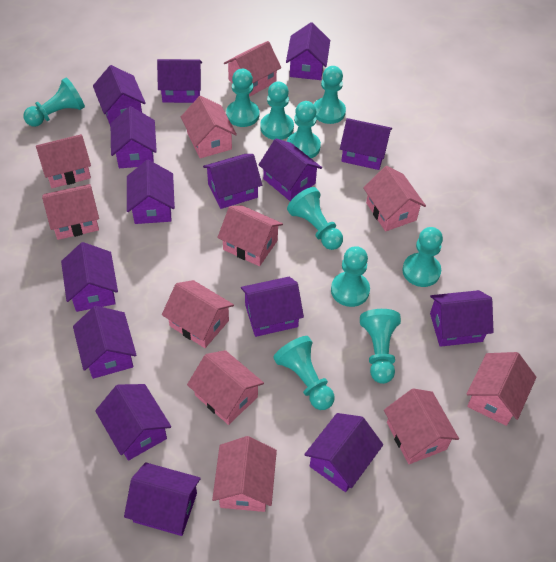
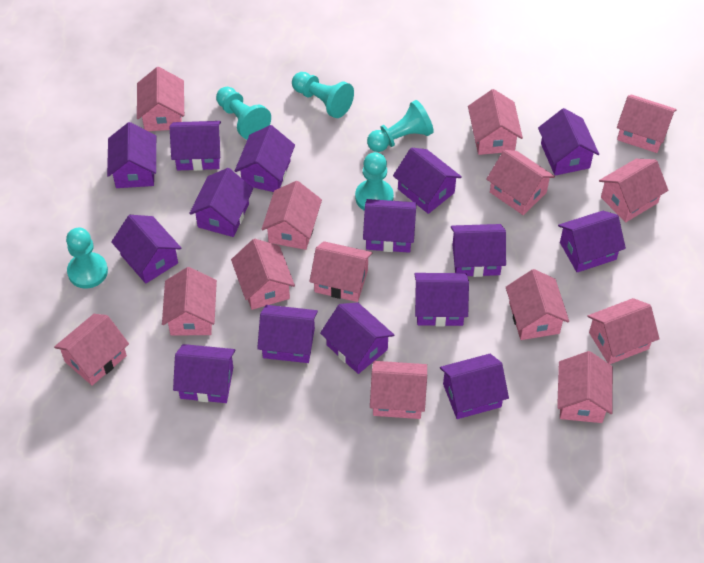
pink house: 11 -> 14
turquoise pawn: 10 -> 5

